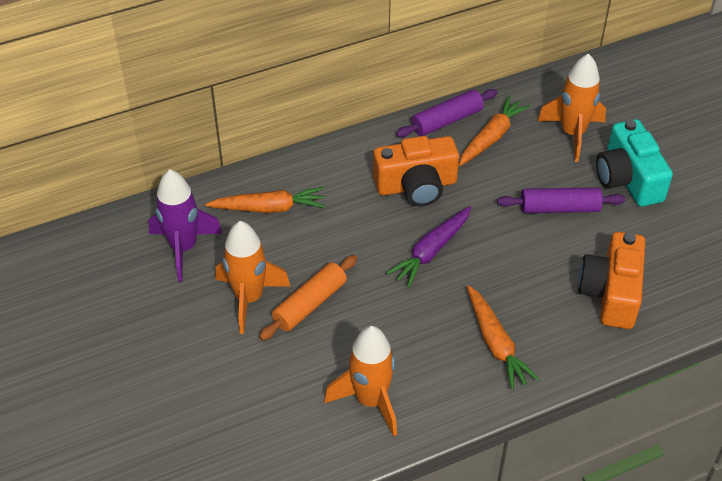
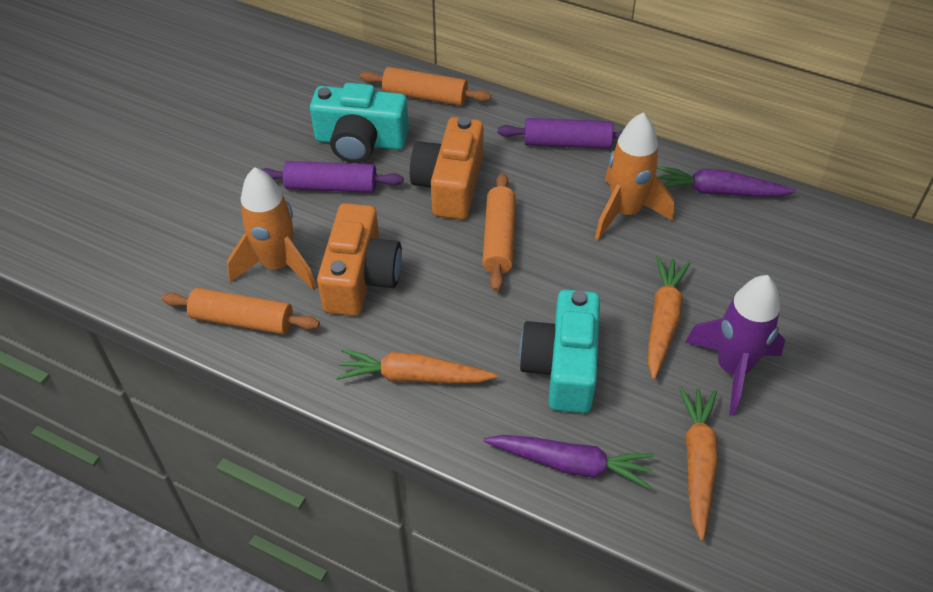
orange rocket: 3 -> 2
orange rolling pin: 1 -> 3
purple carrot: 1 -> 2
turquoise camera: 1 -> 2

